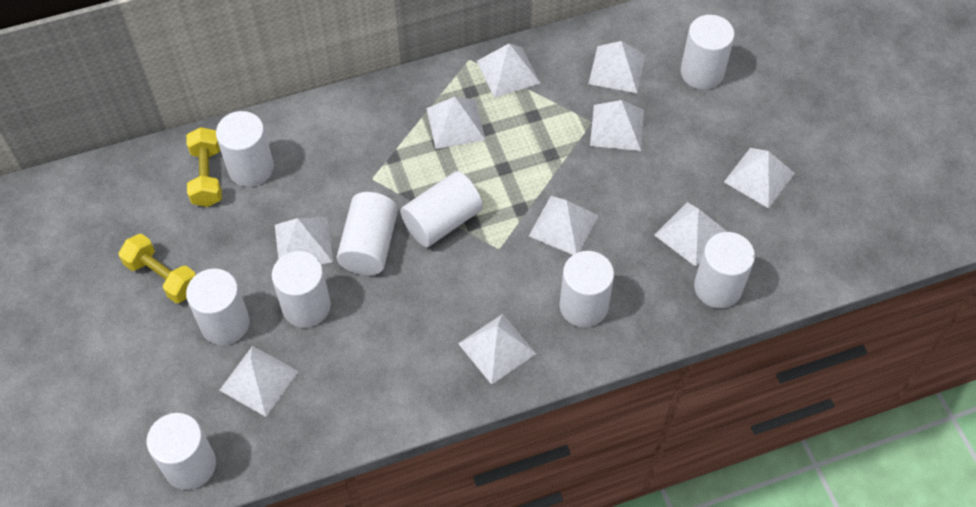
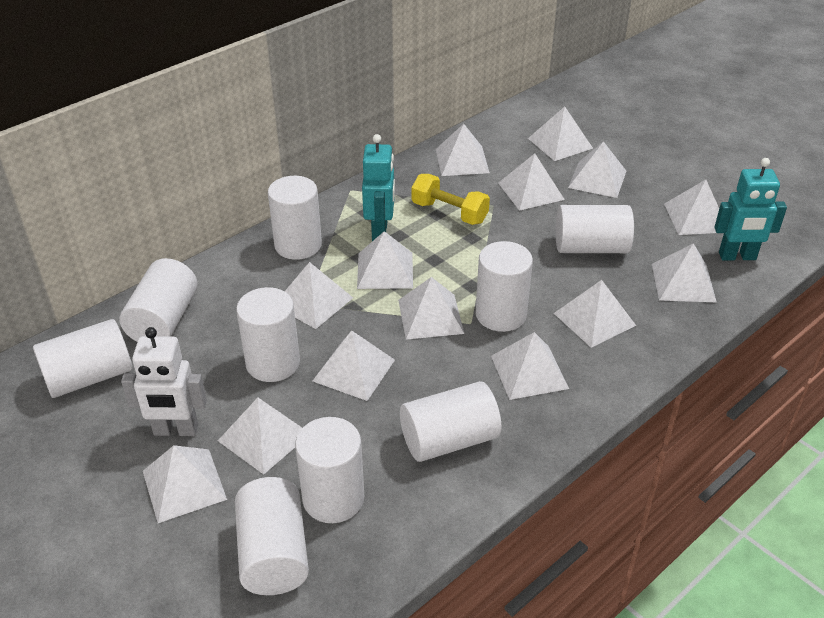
turquoise robot: 0 -> 2
white pyramid: 10 -> 14
white robot: 0 -> 1
yellow dumbbell: 2 -> 1

